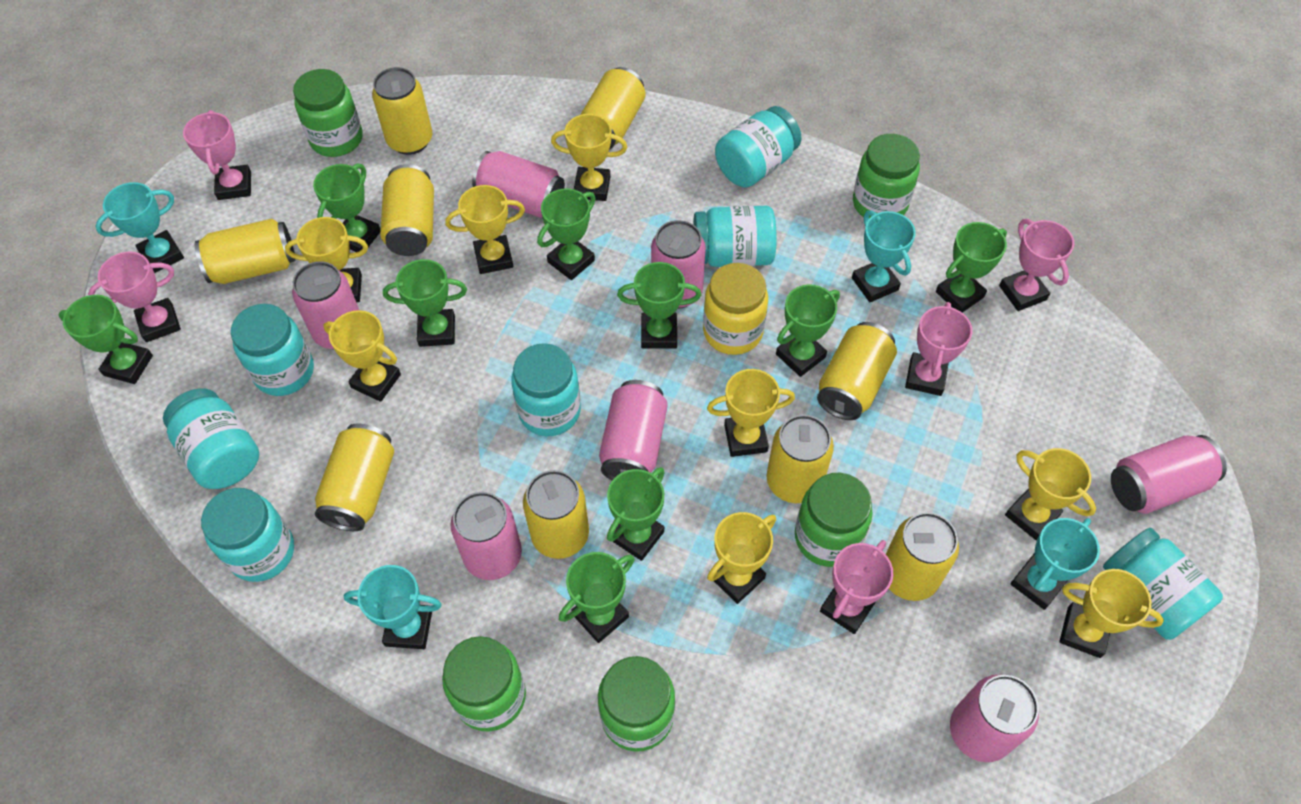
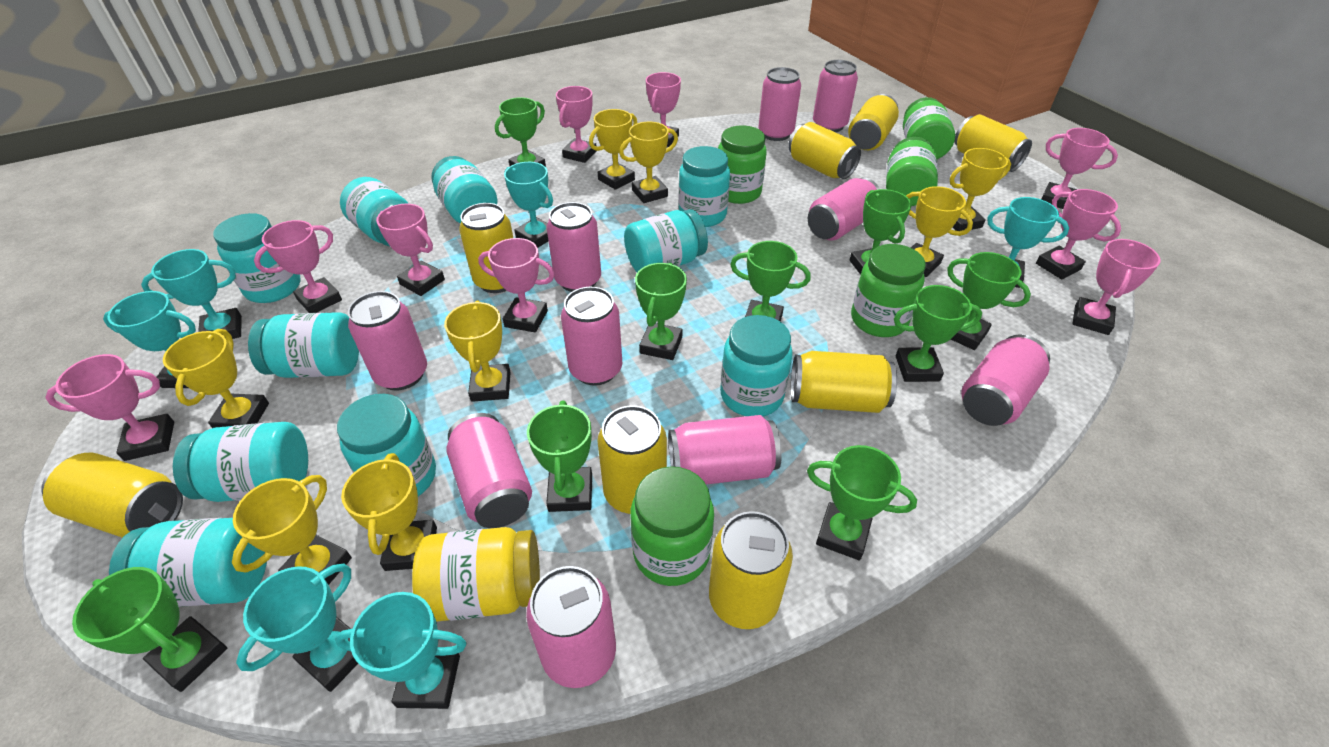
pink can: 7 -> 10
pink trophy: 5 -> 9
turquoise jar: 7 -> 10
turquoise trophy: 4 -> 6
yellow can: 9 -> 8

